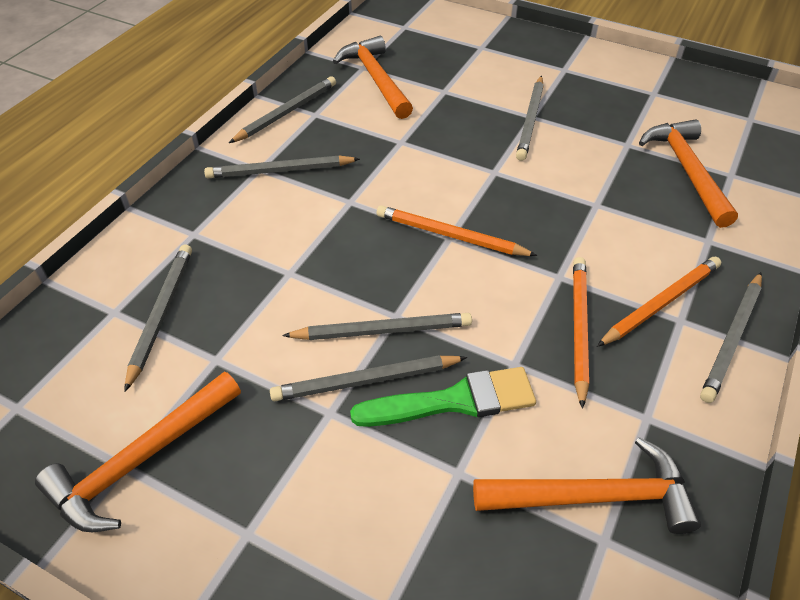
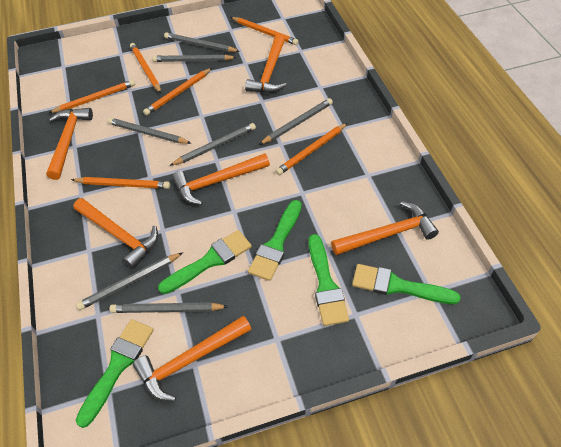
green brush: 1 -> 5
orange hammer: 4 -> 6
orange pencil: 3 -> 6

